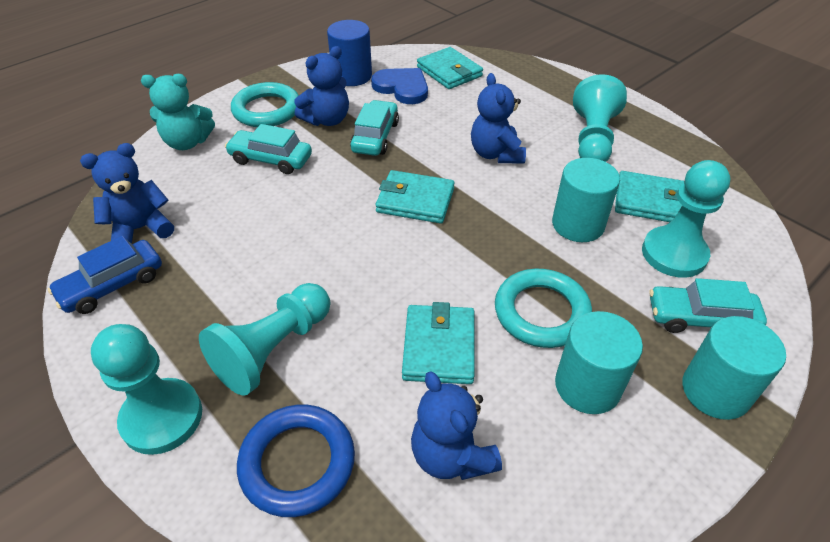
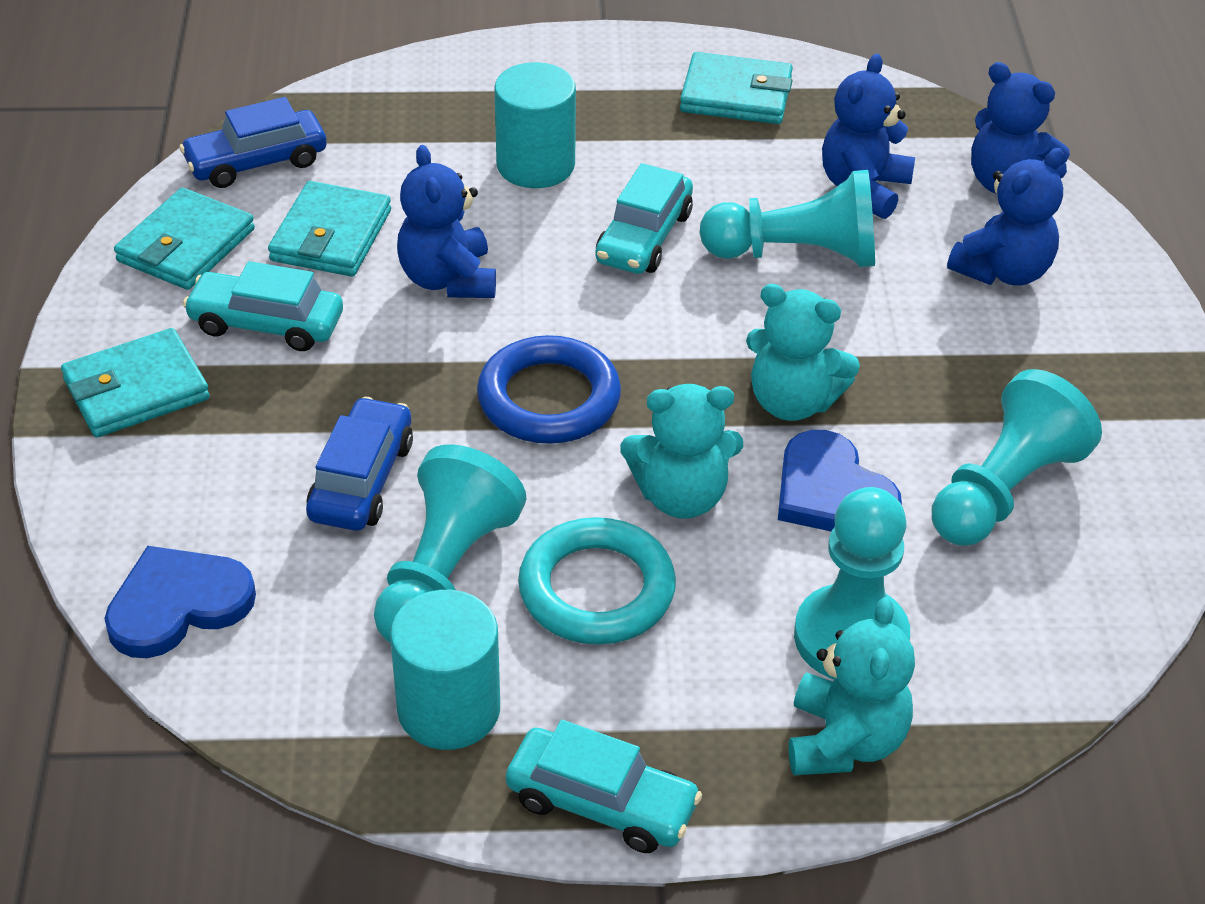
blue car: 1 -> 2
blue cylinder: 1 -> 0
blue heart: 1 -> 2
turquoise cylinder: 3 -> 2
turquoise ring: 2 -> 1
turquoise teddy bear: 1 -> 3

